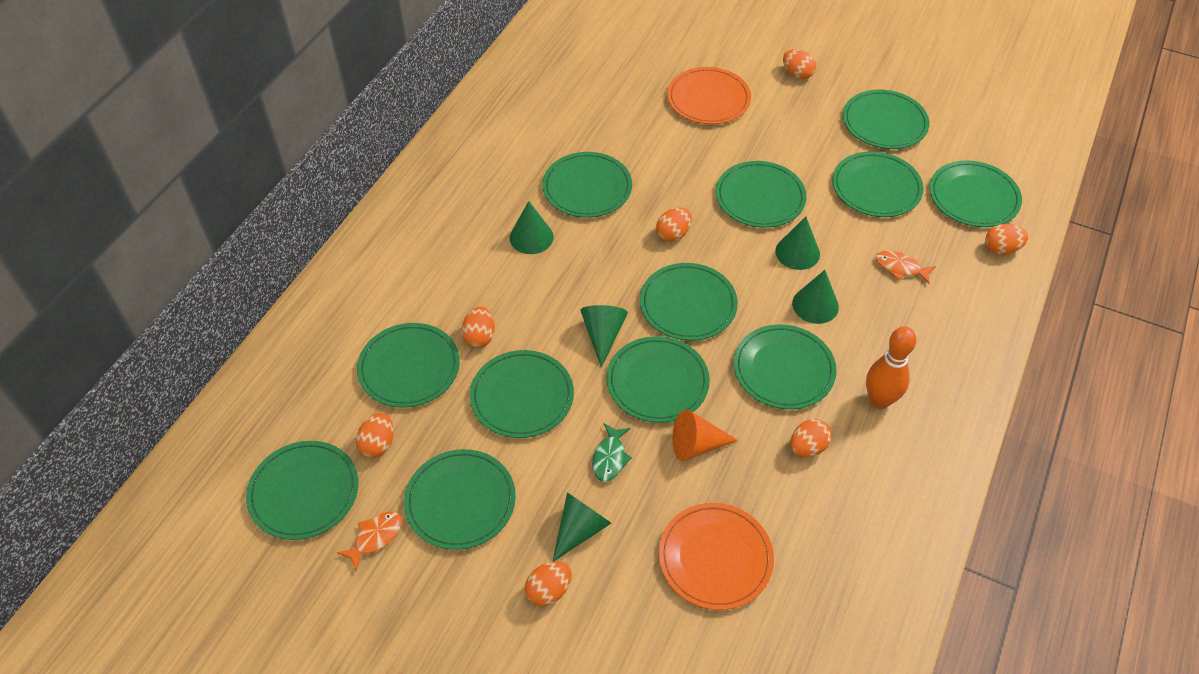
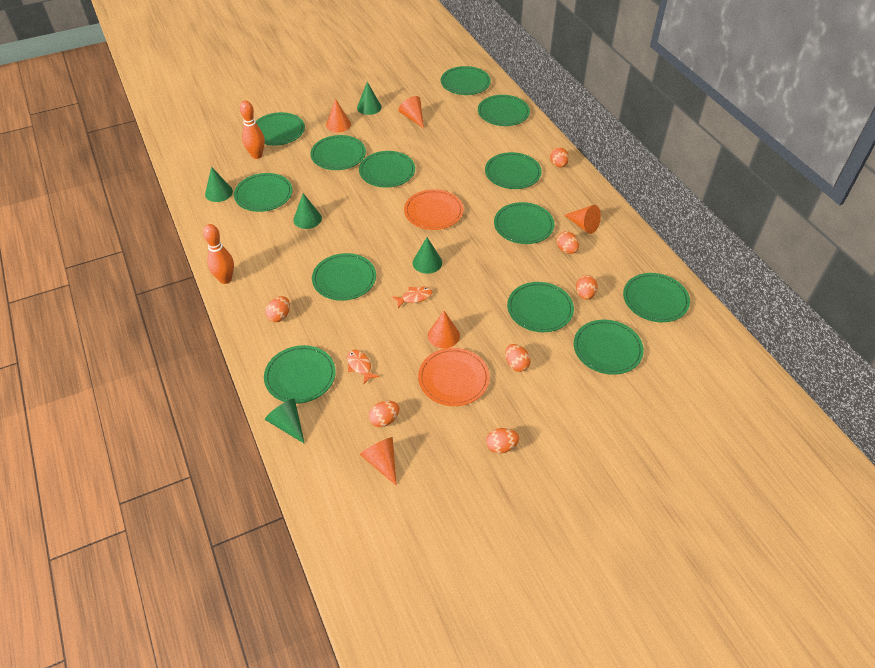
green fish: 1 -> 0
green plate: 12 -> 13
orange bowling pin: 1 -> 2
orange cone: 1 -> 5

